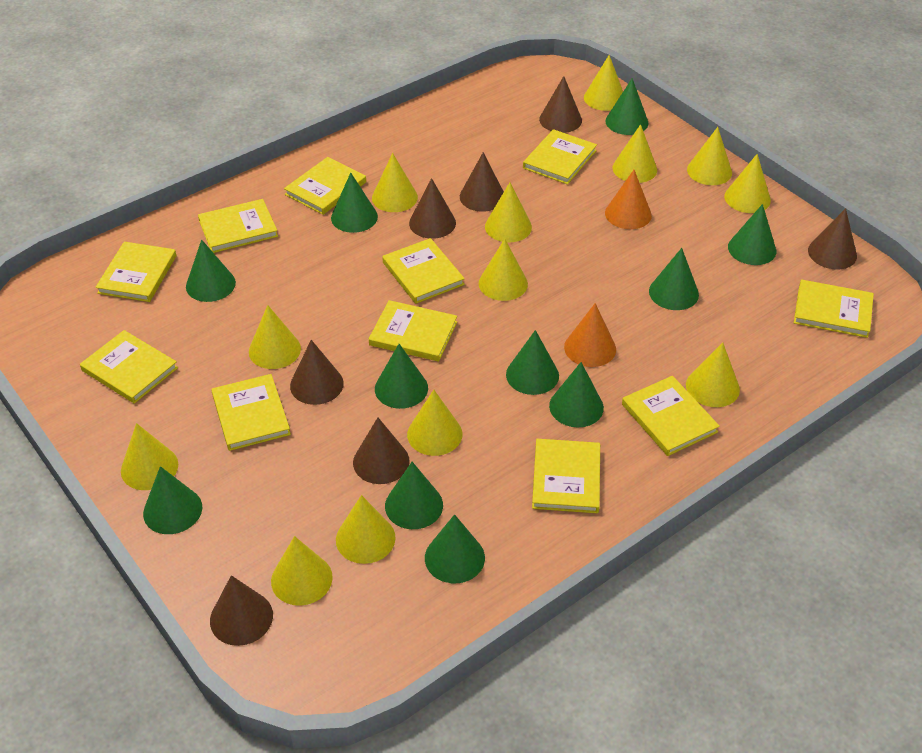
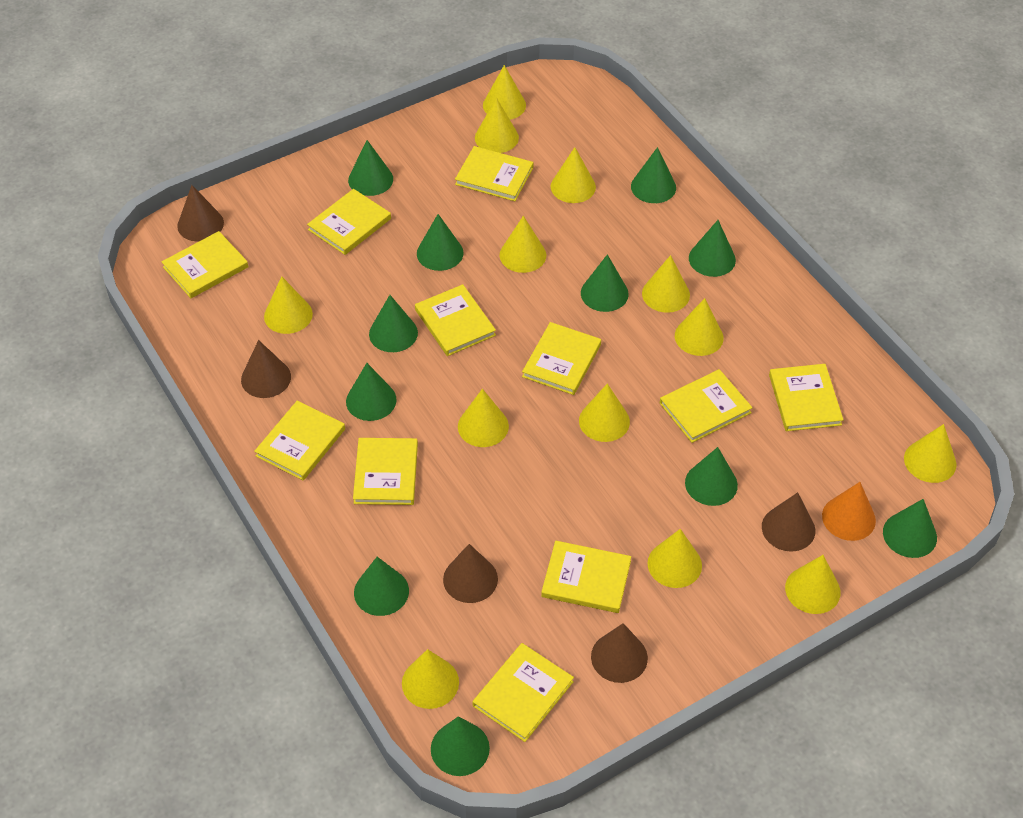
brown cone: 7 -> 5
orange cone: 2 -> 1

